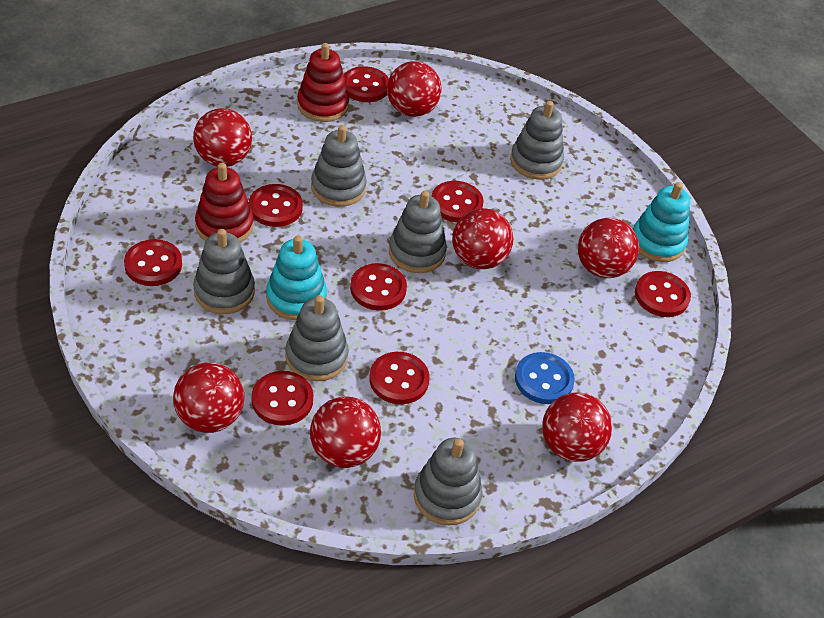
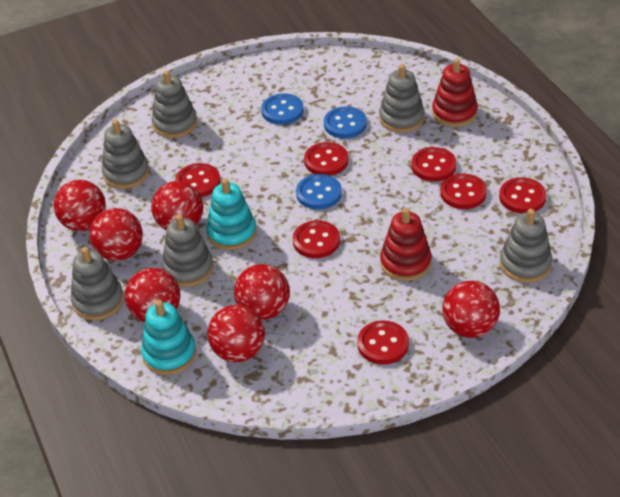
blue button: 1 -> 3
red button: 8 -> 7

